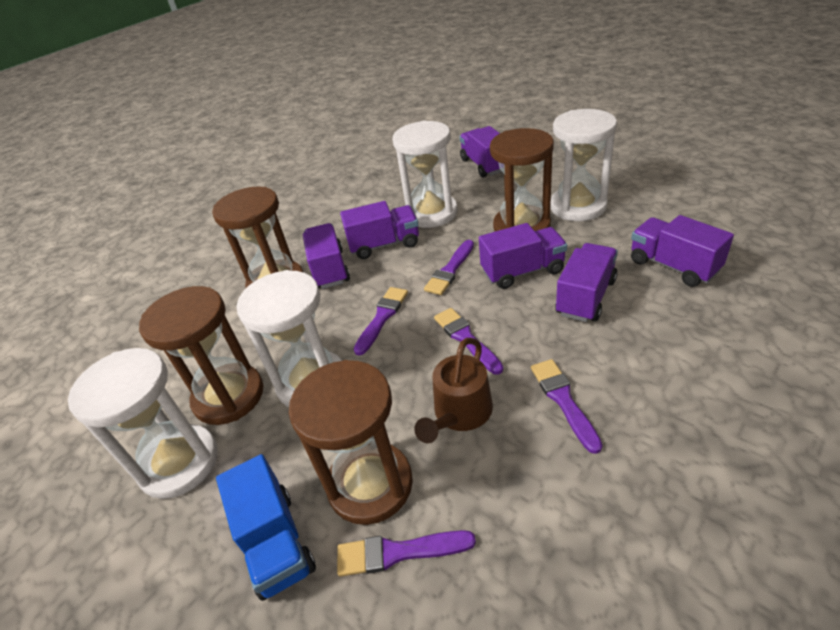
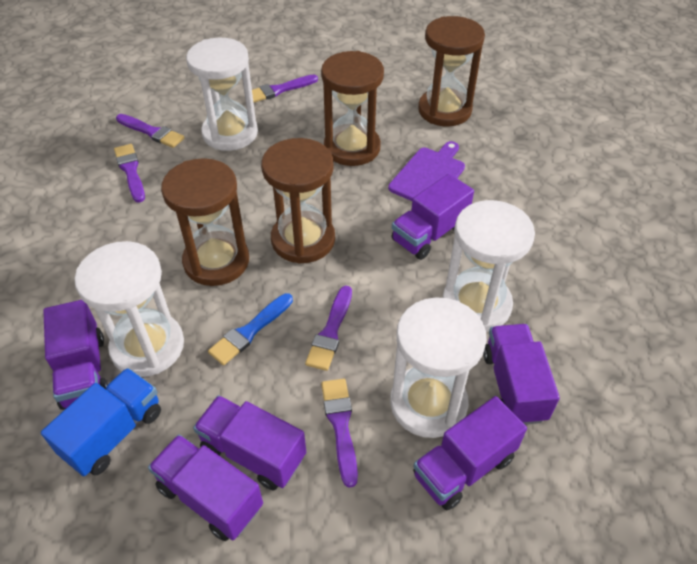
blue brush: 0 -> 1
brown watering can: 1 -> 0
purple cutting board: 0 -> 1

